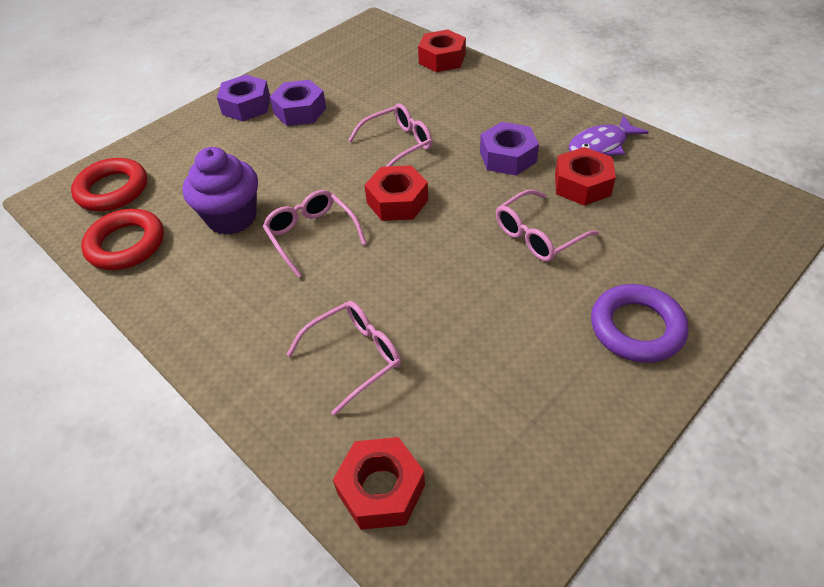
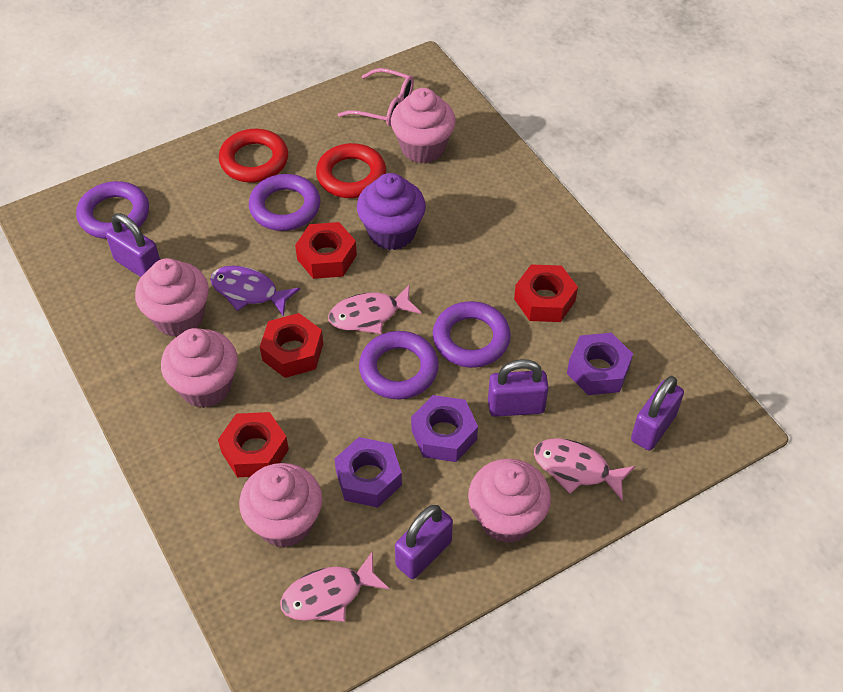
pink cupcake: 0 -> 5
pink fish: 0 -> 3
pink glasses: 4 -> 1
purple padlock: 0 -> 4
purple ring: 1 -> 4

